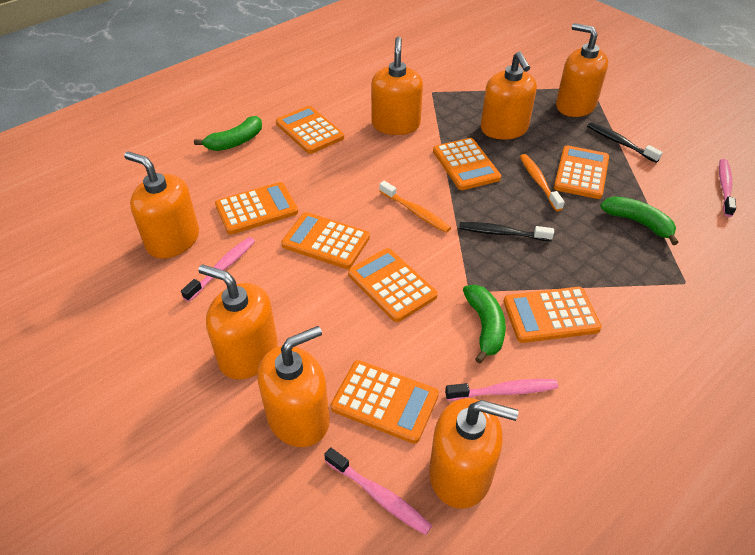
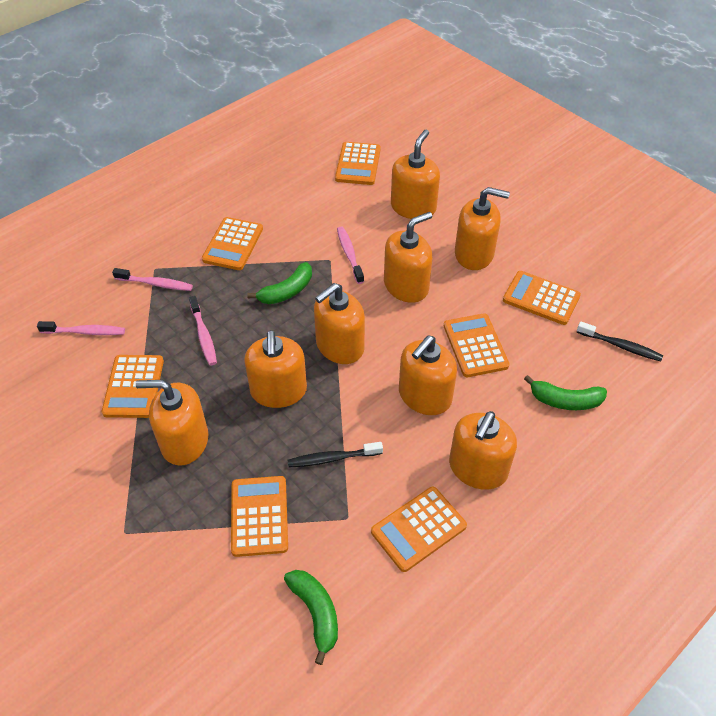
orange calculator: 8 -> 7
orange soap dispenser: 7 -> 8
orange toothbrush: 2 -> 0

